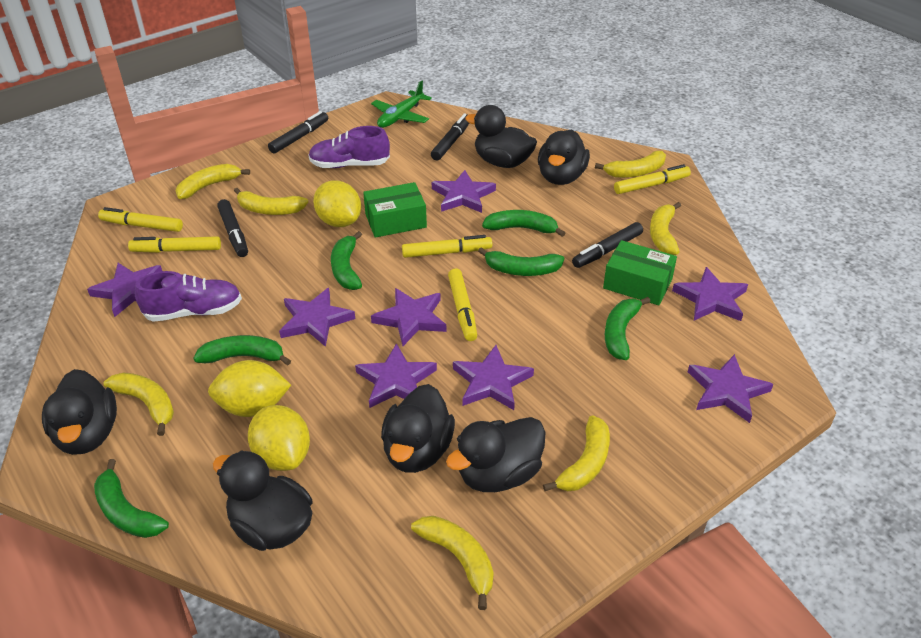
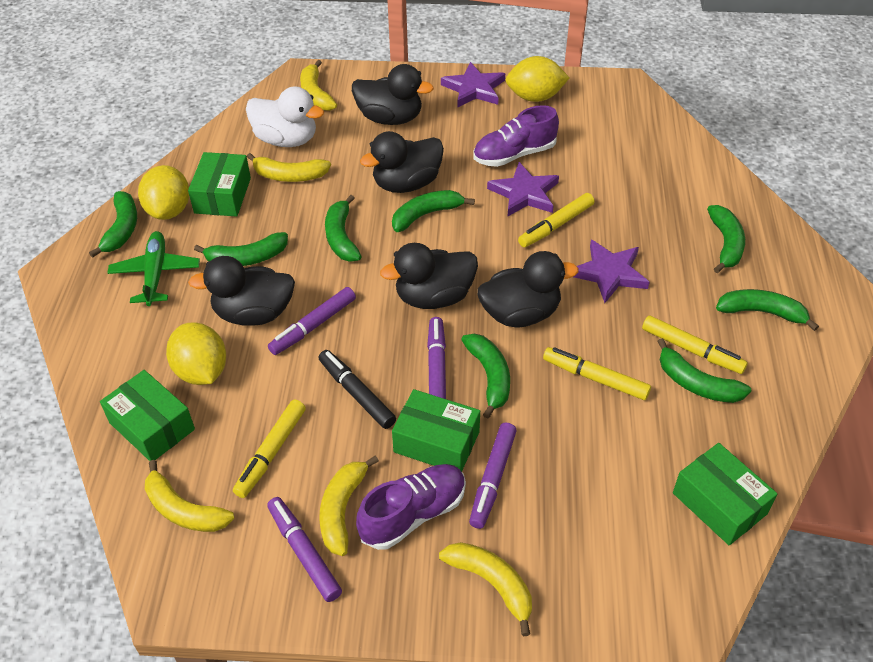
black duck: 6 -> 5
black marker: 4 -> 1
green banana: 6 -> 8
green box: 2 -> 4
purple marker: 0 -> 4
purple star: 8 -> 3
white duck: 0 -> 1
yellow banana: 7 -> 5
yellow marker: 5 -> 4

